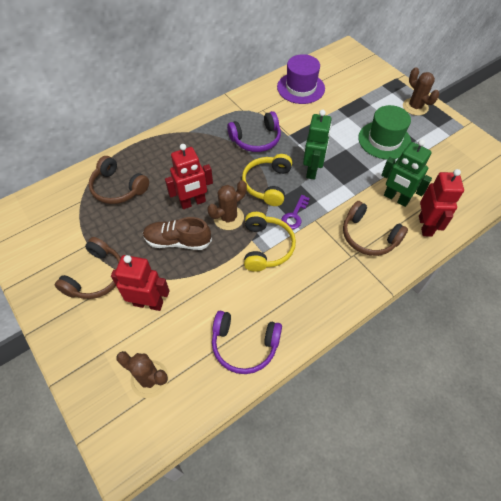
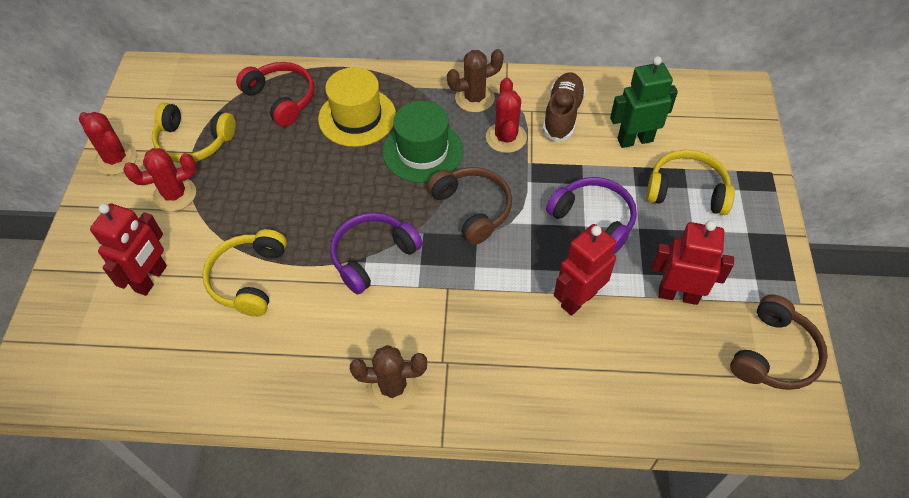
brown cactus: 3 -> 2
brown headphones: 3 -> 2
green robot: 2 -> 1
purple hat: 1 -> 0
purple key: 1 -> 0
red cactus: 0 -> 3
red headphones: 0 -> 1
yellow hat: 0 -> 1
yellow headphones: 2 -> 3

